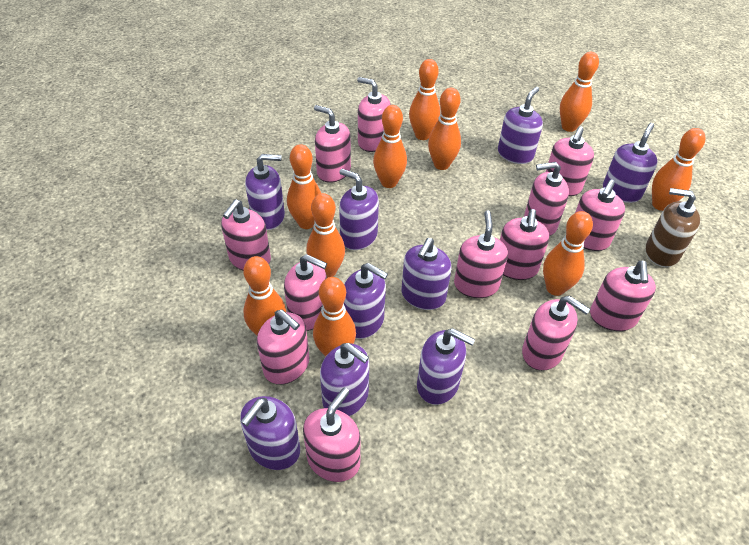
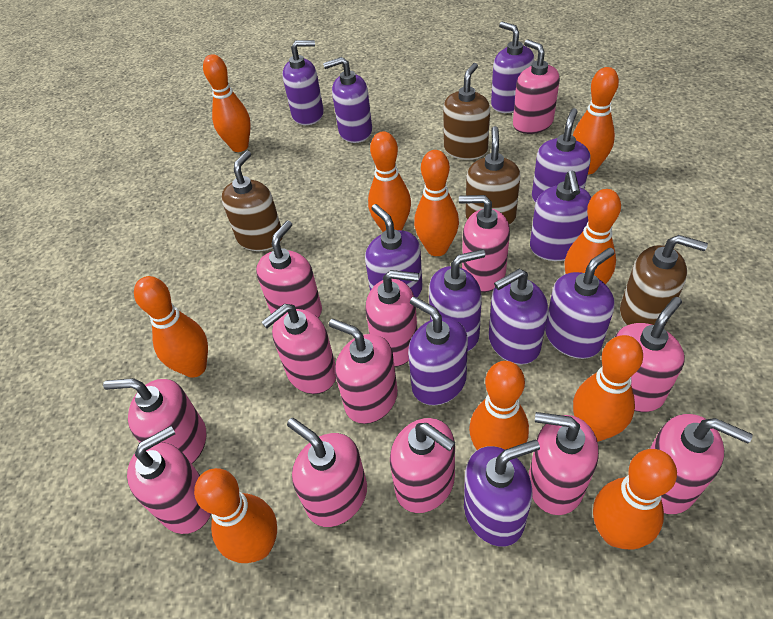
brown soap dispenser: 1 -> 4
purple soap dispenser: 9 -> 11

